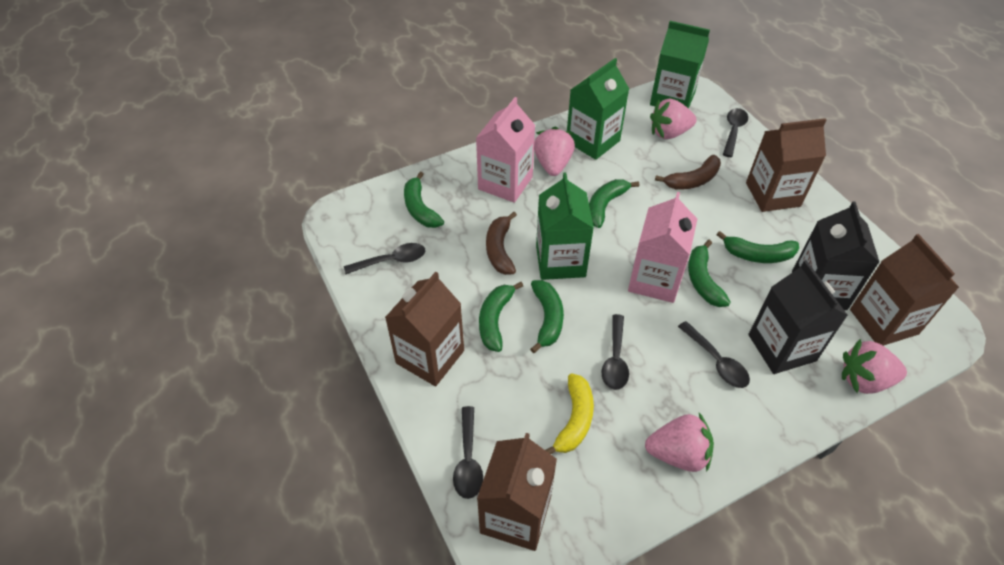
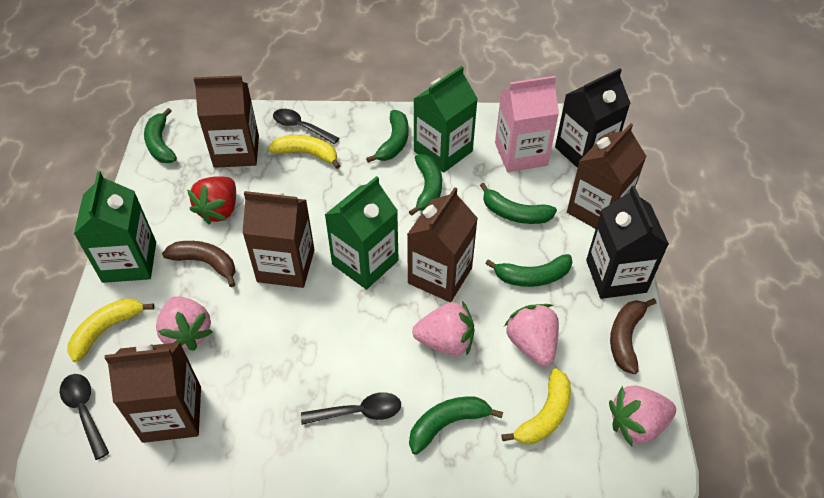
black spoon: 5 -> 3
brown carton: 4 -> 5
pink carton: 2 -> 1
red strawberry: 0 -> 1
yellow banana: 1 -> 3

